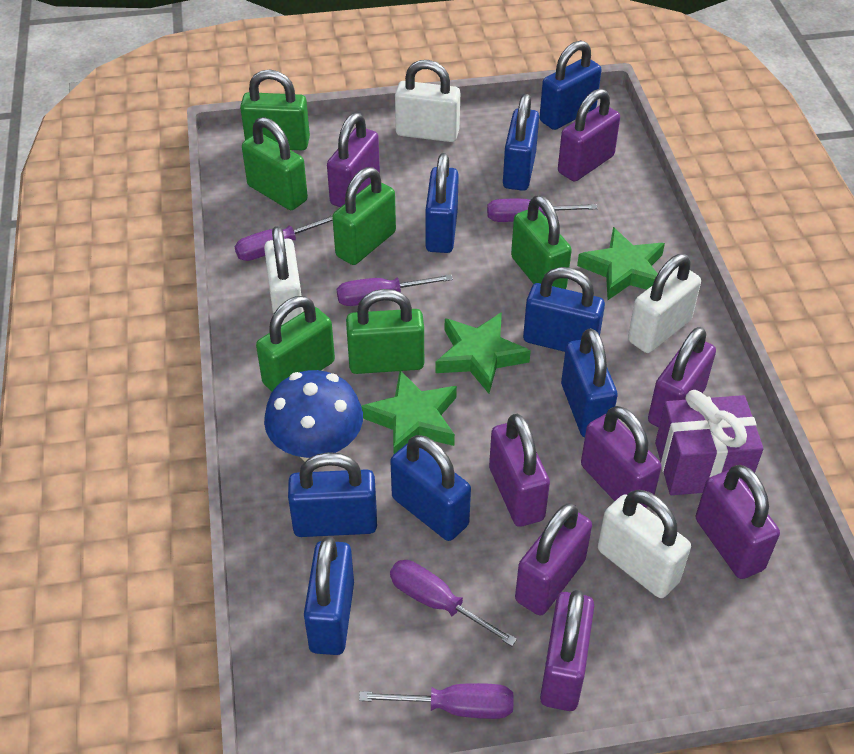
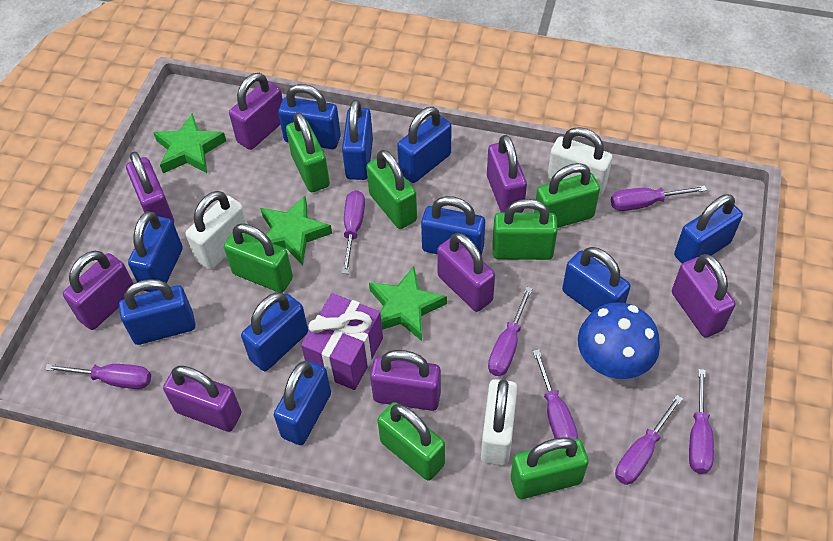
blue padlock: 8 -> 10
green padlock: 6 -> 7
purple screwdriver: 5 -> 7
white padlock: 4 -> 3

